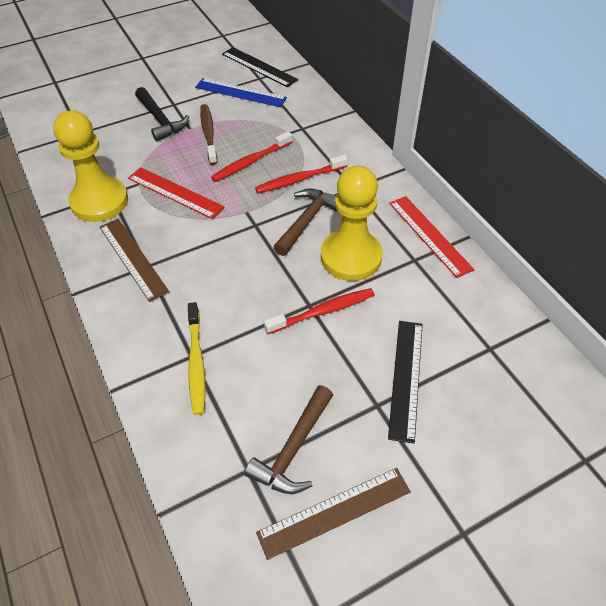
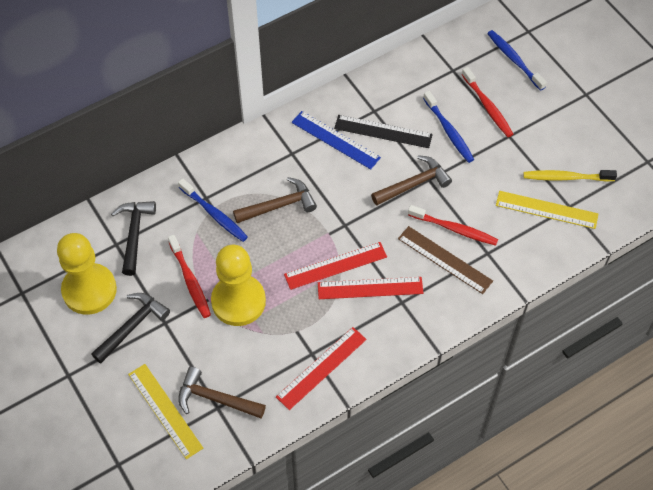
black hammer: 1 -> 2
black ruler: 2 -> 1
blue toothbrush: 0 -> 3
brown hammer: 2 -> 3
brown ruler: 2 -> 1
brown toothbrush: 1 -> 0
red ruler: 2 -> 3
yellow ruler: 0 -> 2

